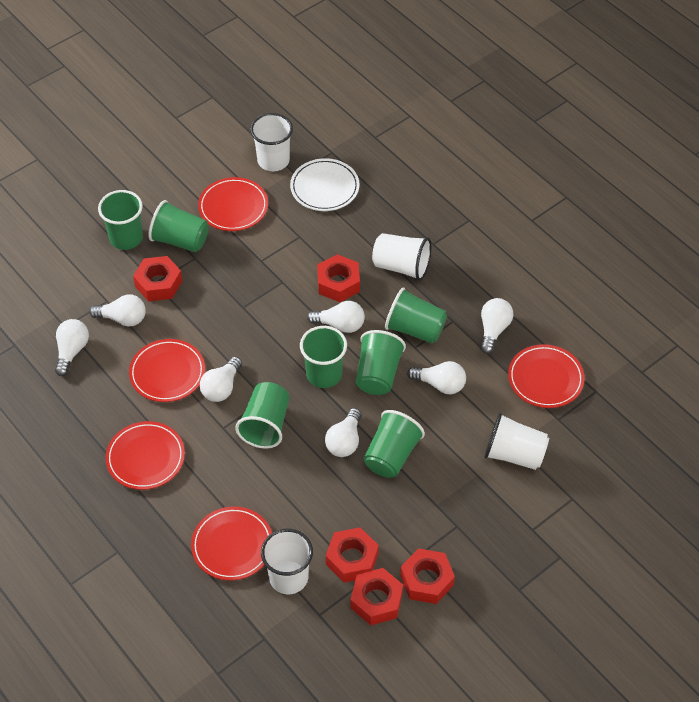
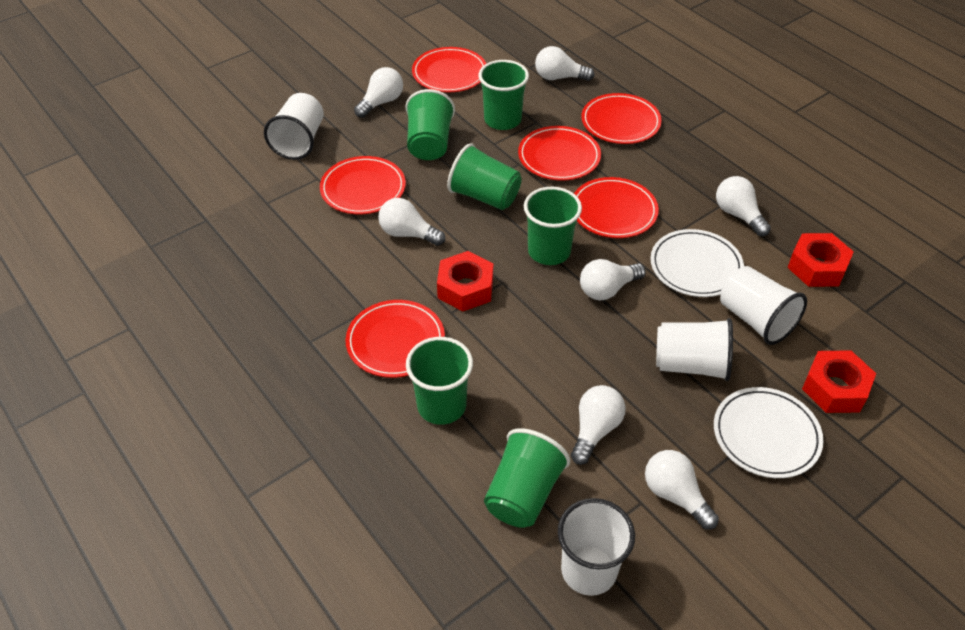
green cup: 7 -> 6
red nut: 5 -> 3
red plate: 5 -> 6
white plate: 1 -> 2

